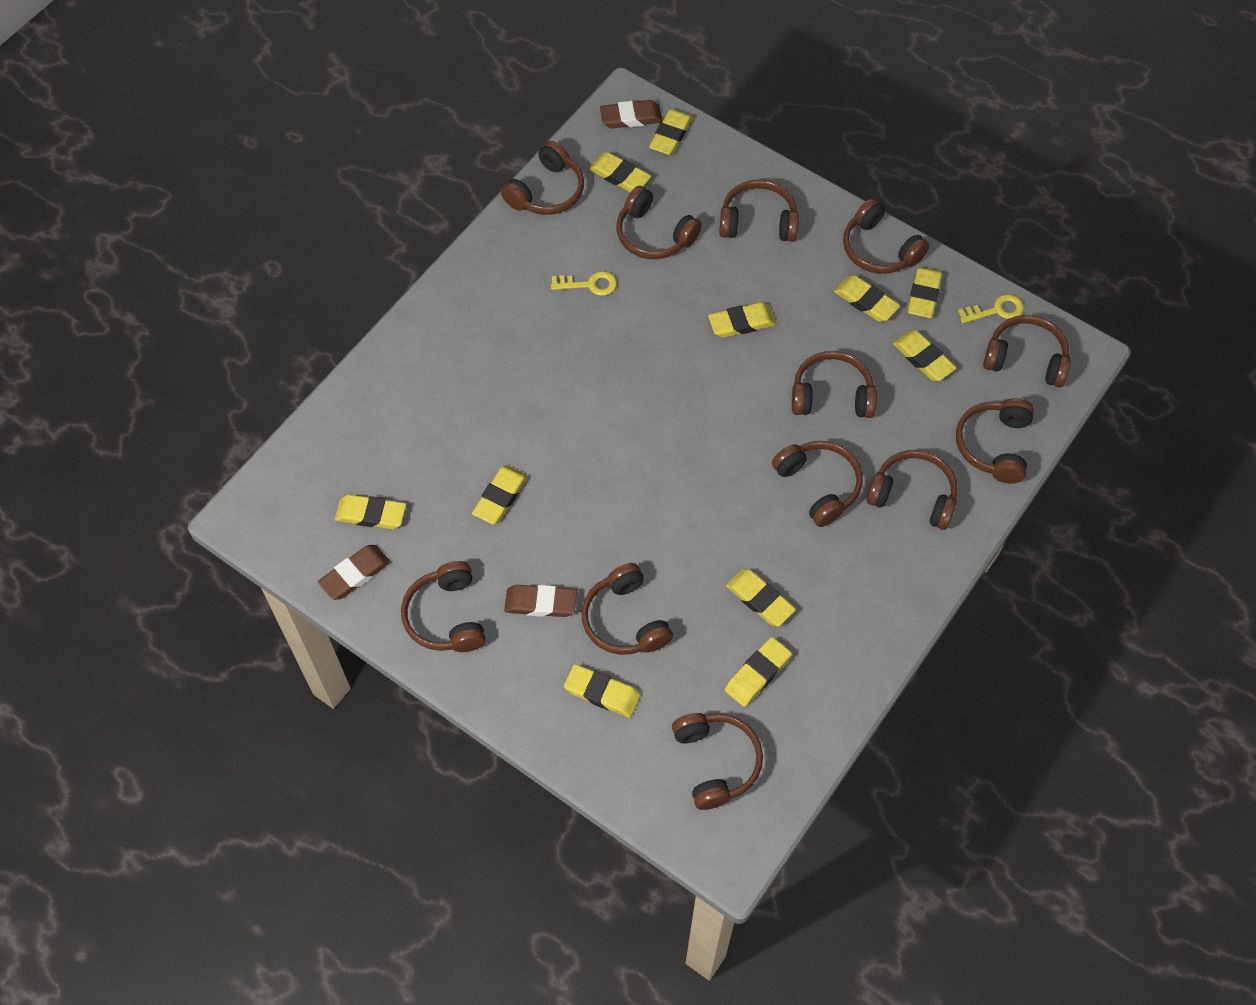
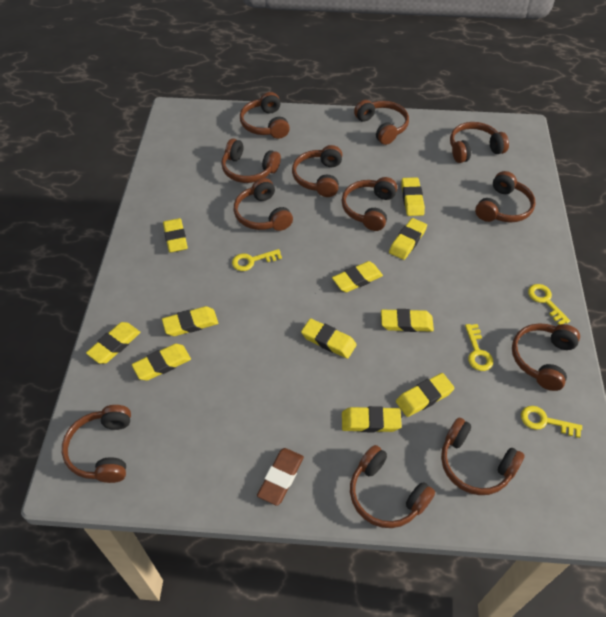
brown eraser: 3 -> 1
yellow key: 2 -> 4

